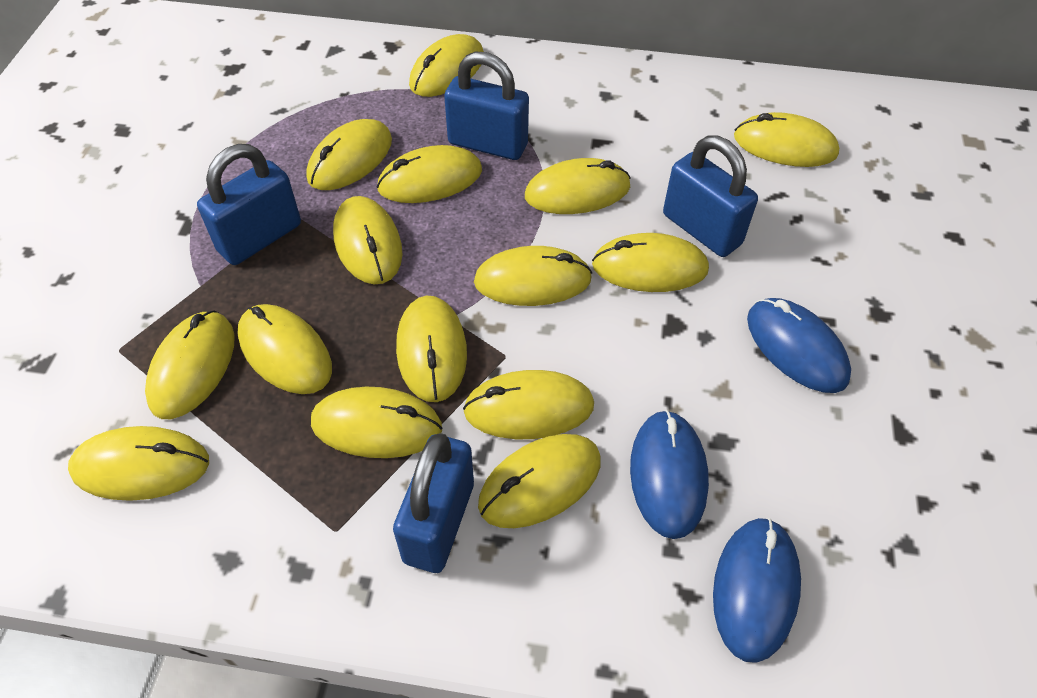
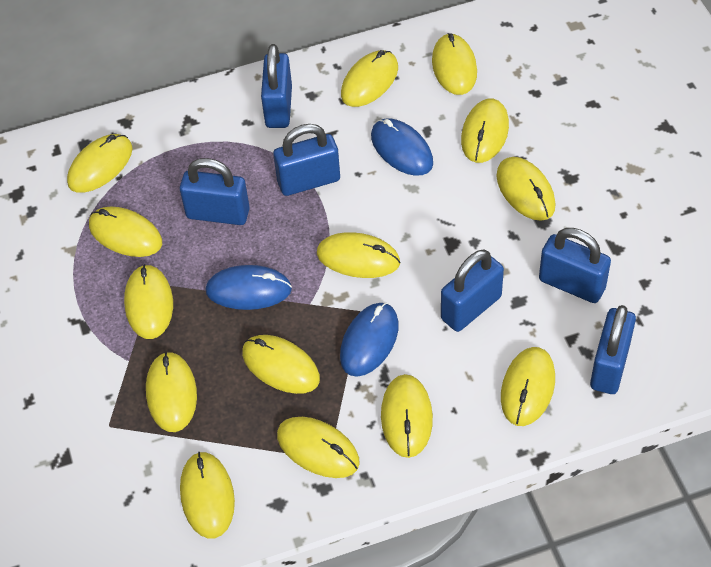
blue padlock: 4 -> 6
yellow mouse: 15 -> 14

